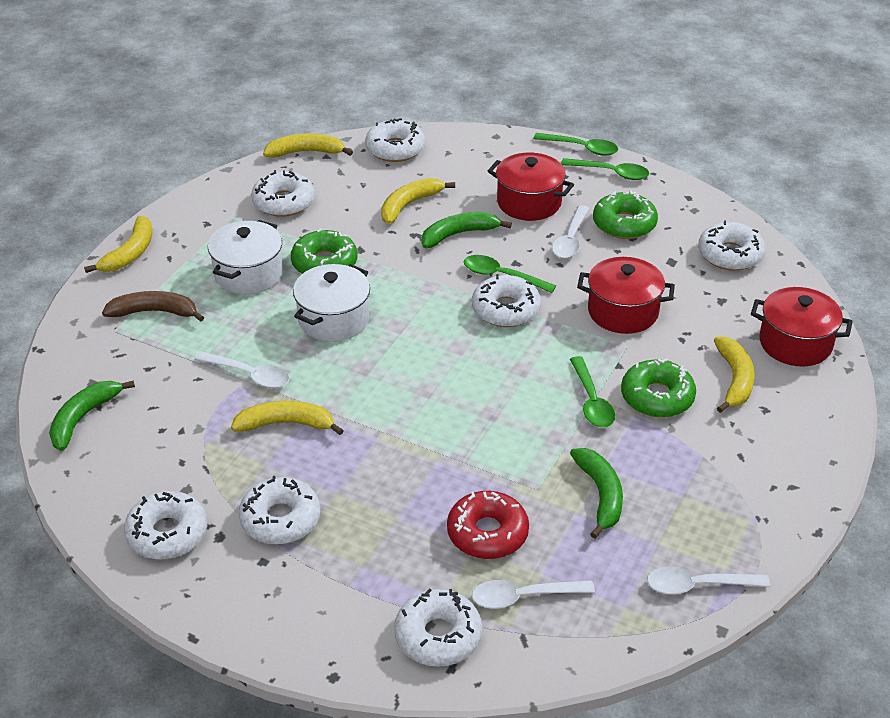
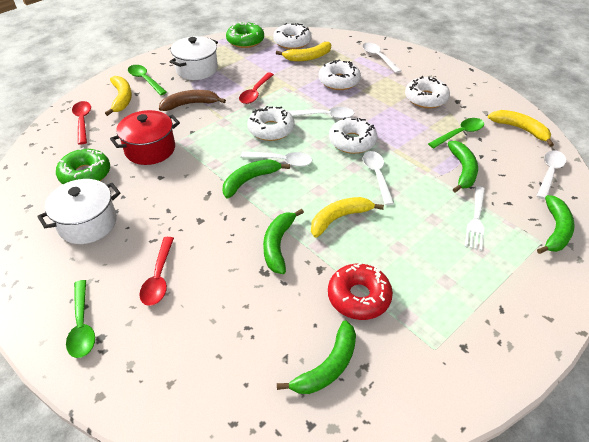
green banana: 3 -> 5
green donut: 3 -> 2
green spoon: 4 -> 3
red pot: 3 -> 1
red spoon: 0 -> 3
white donut: 7 -> 5
white fork: 0 -> 1
white spoon: 4 -> 5
yellow banana: 5 -> 4

